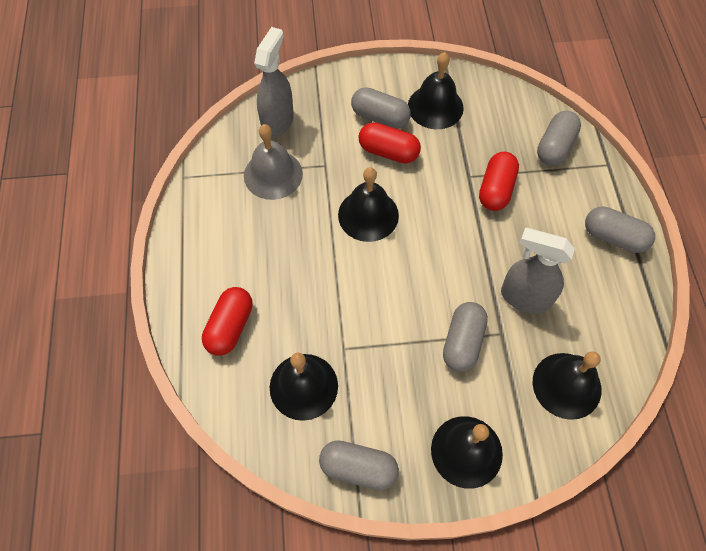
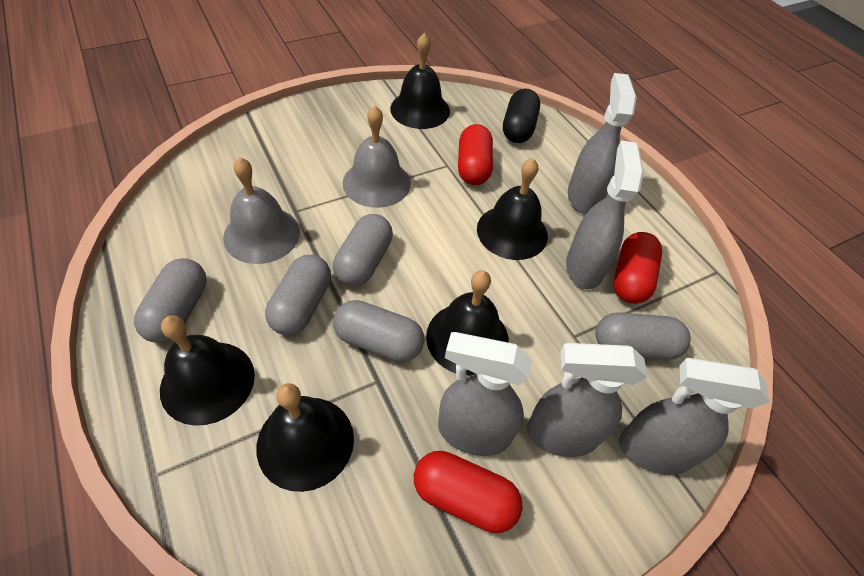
black capsule: 0 -> 1
grey bell: 1 -> 2
grey spray bottle: 2 -> 5

